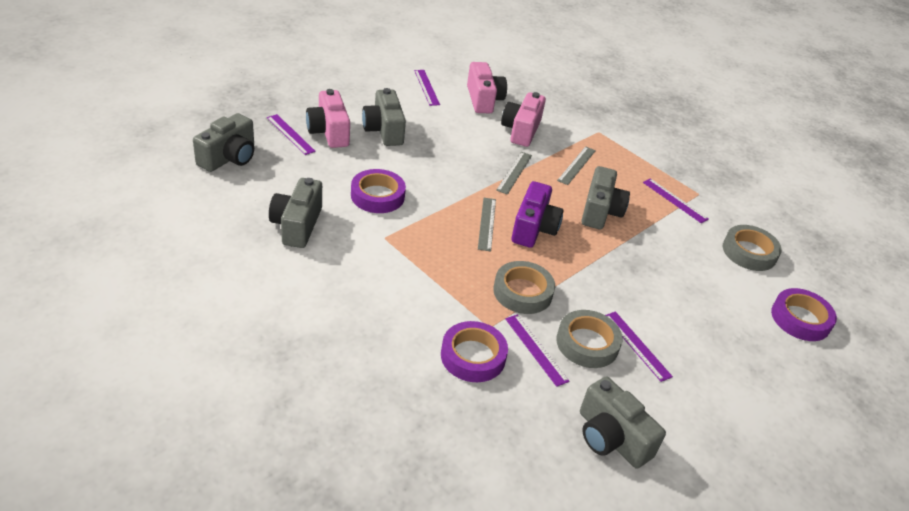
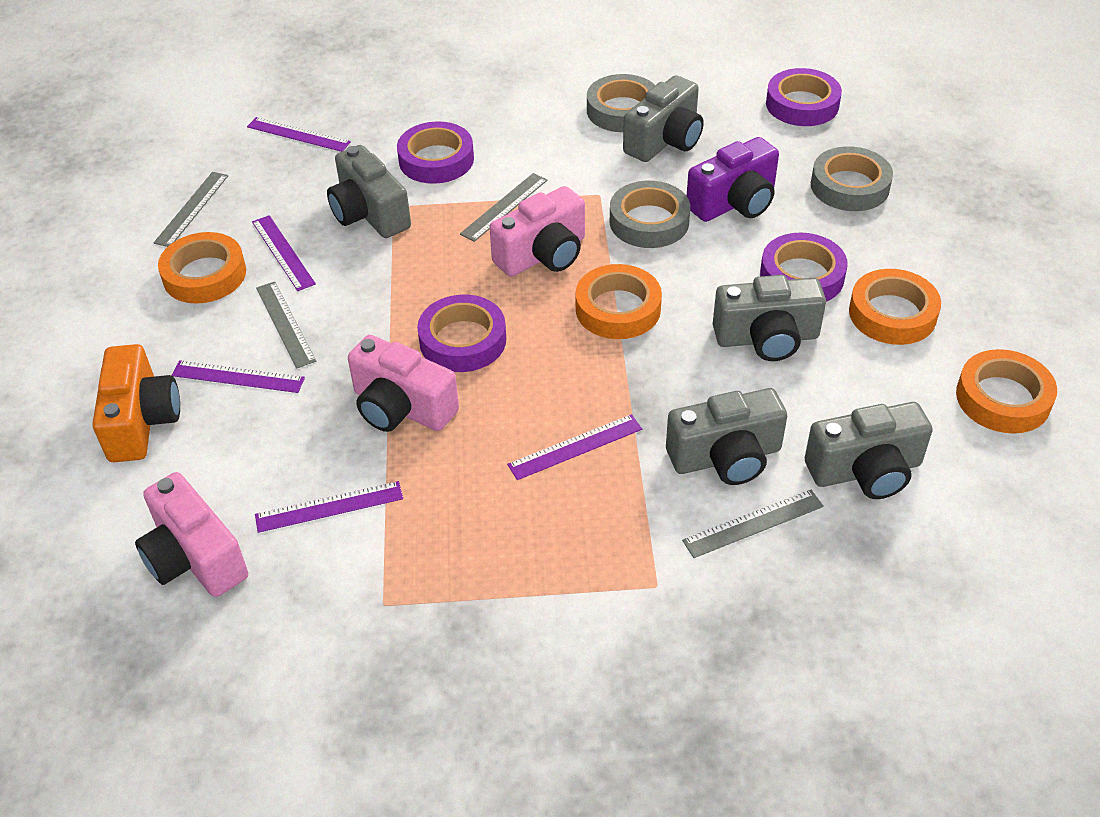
grey ruler: 3 -> 4
orange camera: 0 -> 1
orange tape: 0 -> 4
purple tape: 3 -> 4

